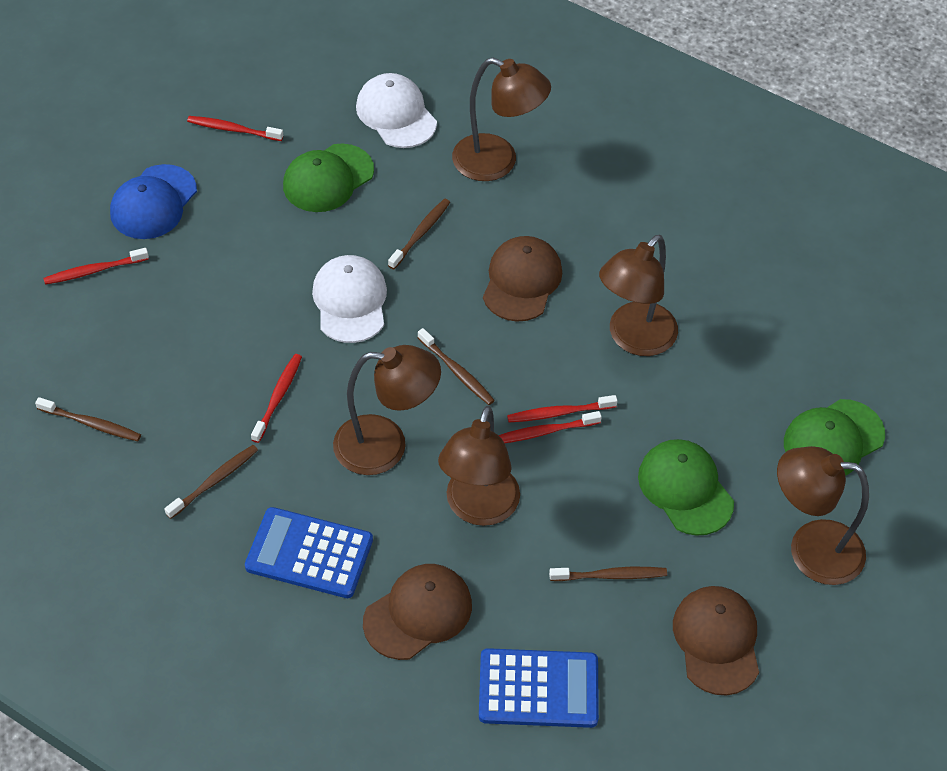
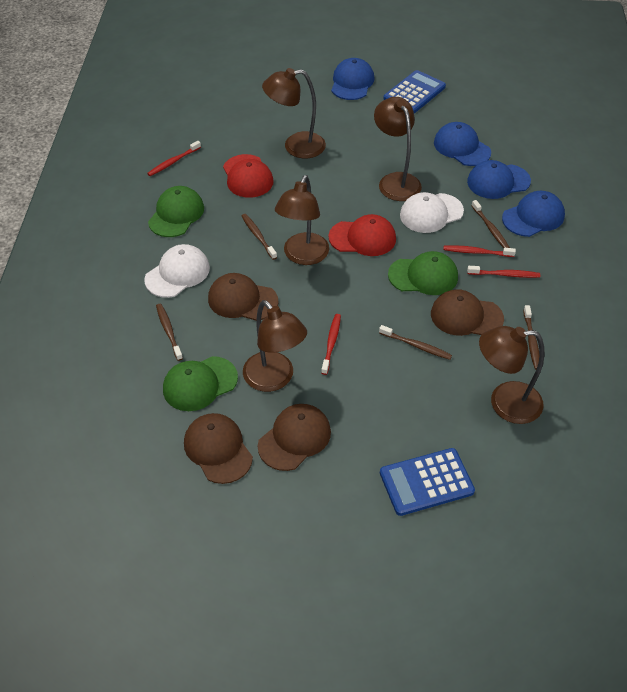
blue cap: 1 -> 4
brown cap: 3 -> 4
red cap: 0 -> 2
red toothbrush: 5 -> 4

